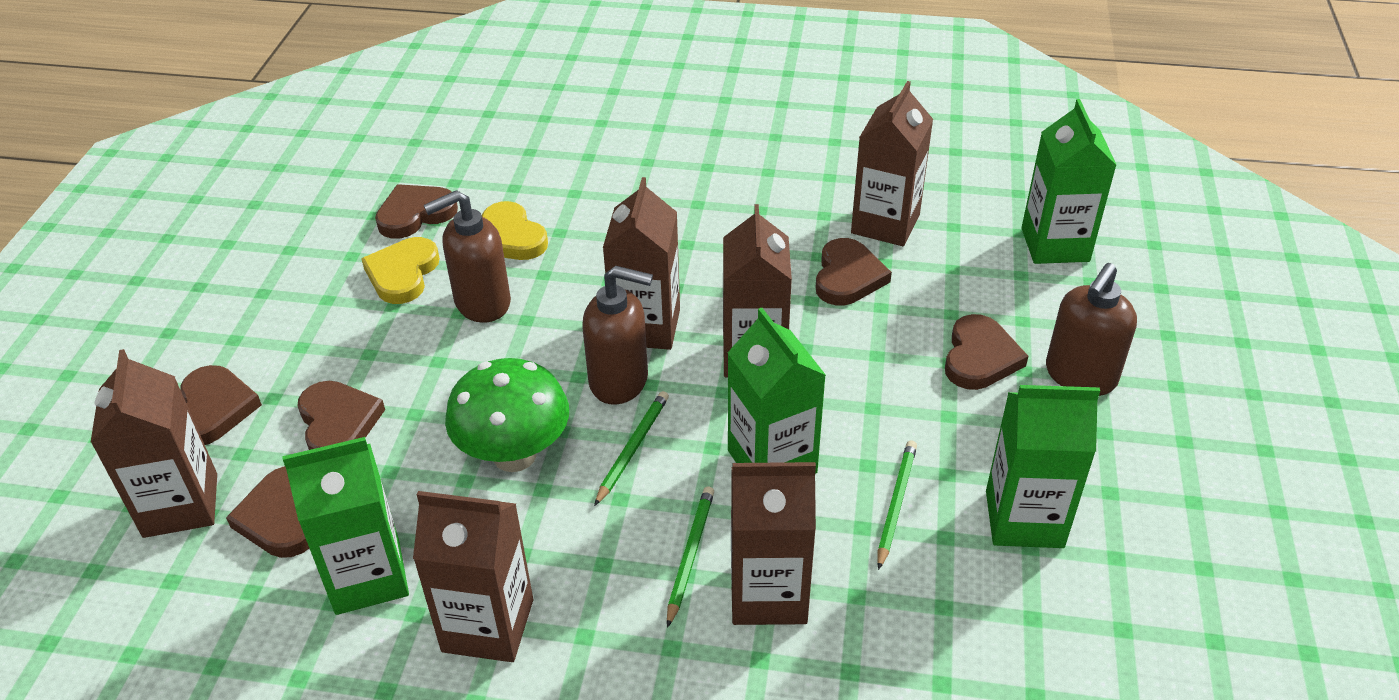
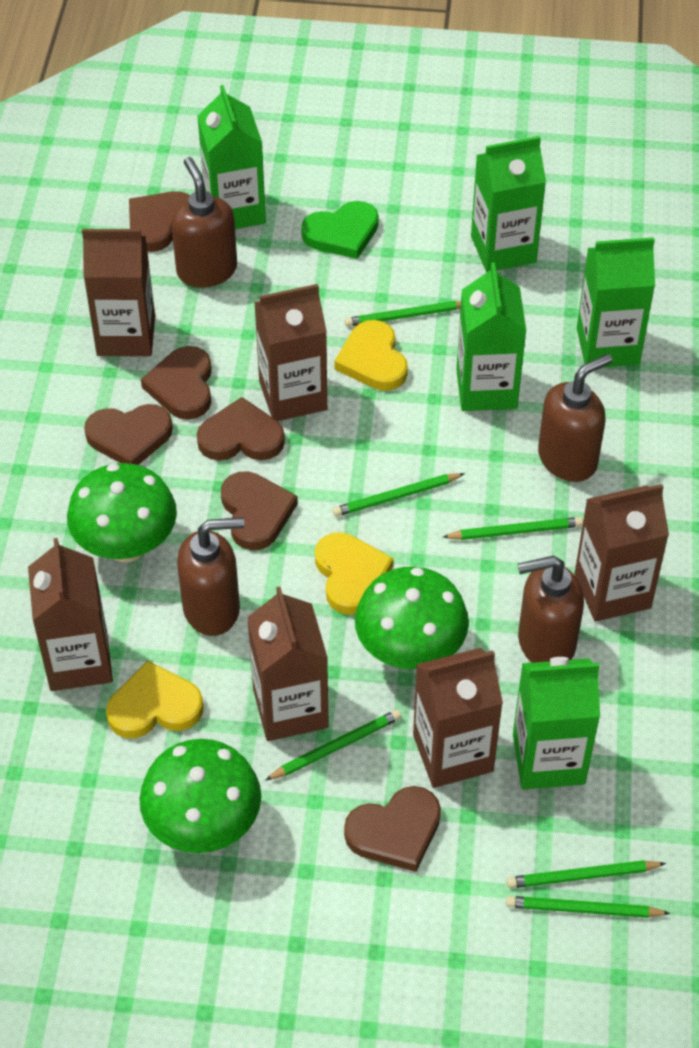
brown soap dispenser: 3 -> 4
green carton: 4 -> 5
green heart: 0 -> 1
green mushroom: 1 -> 3
green pencil: 3 -> 6
yellow heart: 2 -> 3

